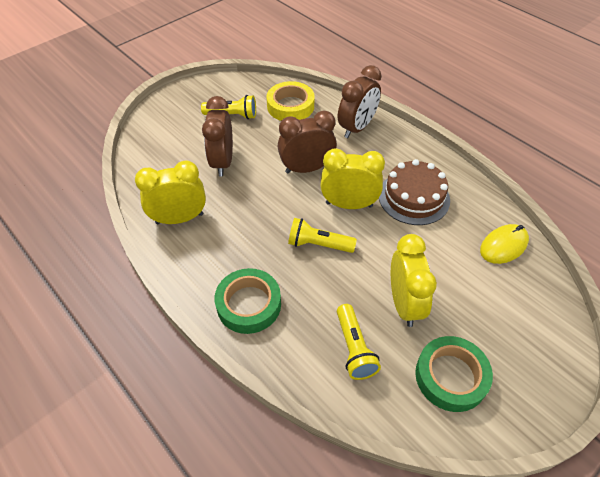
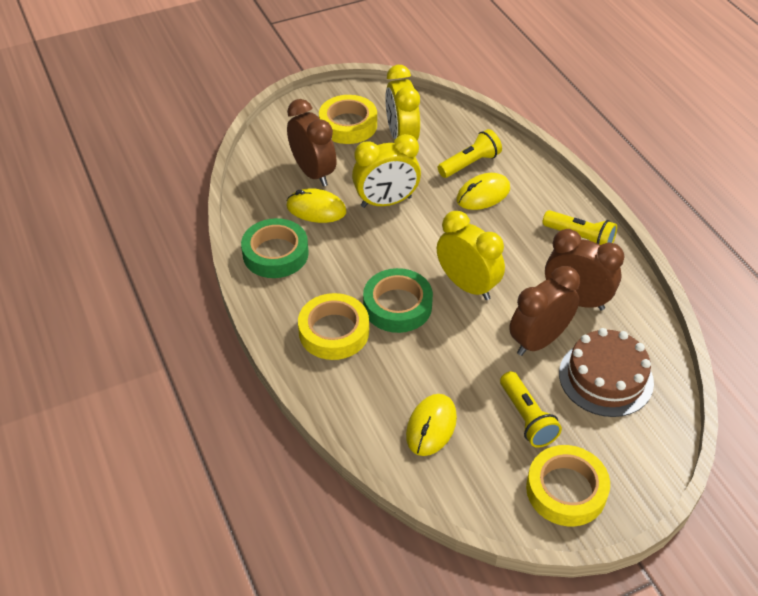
yellow mouse: 1 -> 3
yellow tape: 1 -> 3

